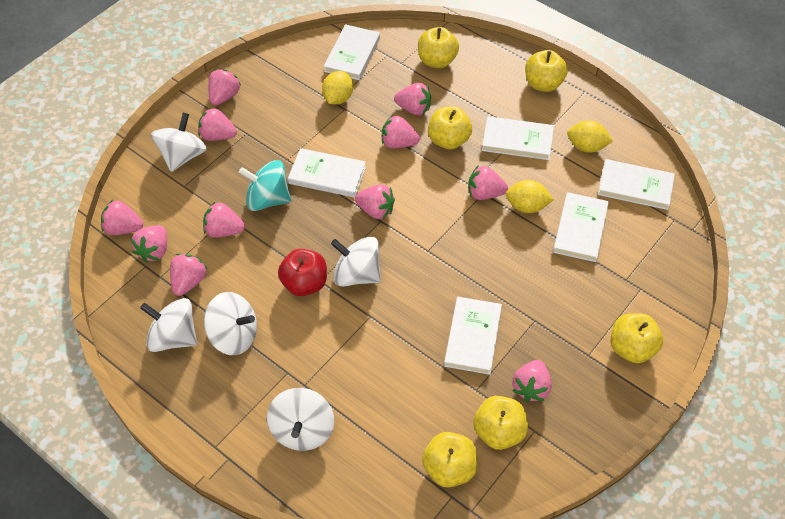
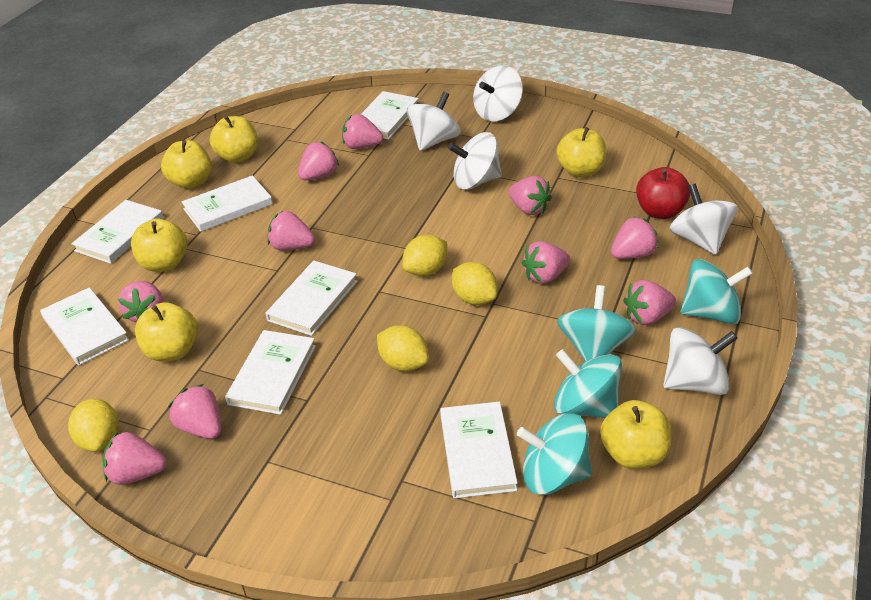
pink strawberry: 11 -> 10
turquoise spinning top: 1 -> 4
white book: 6 -> 7
yellow lemon: 3 -> 4

